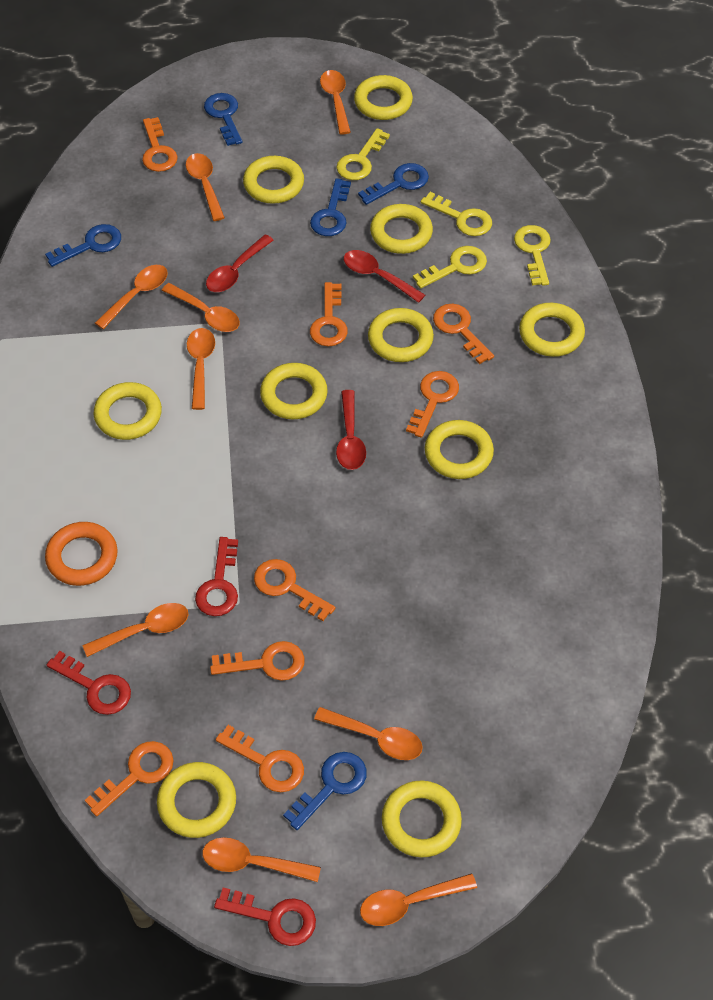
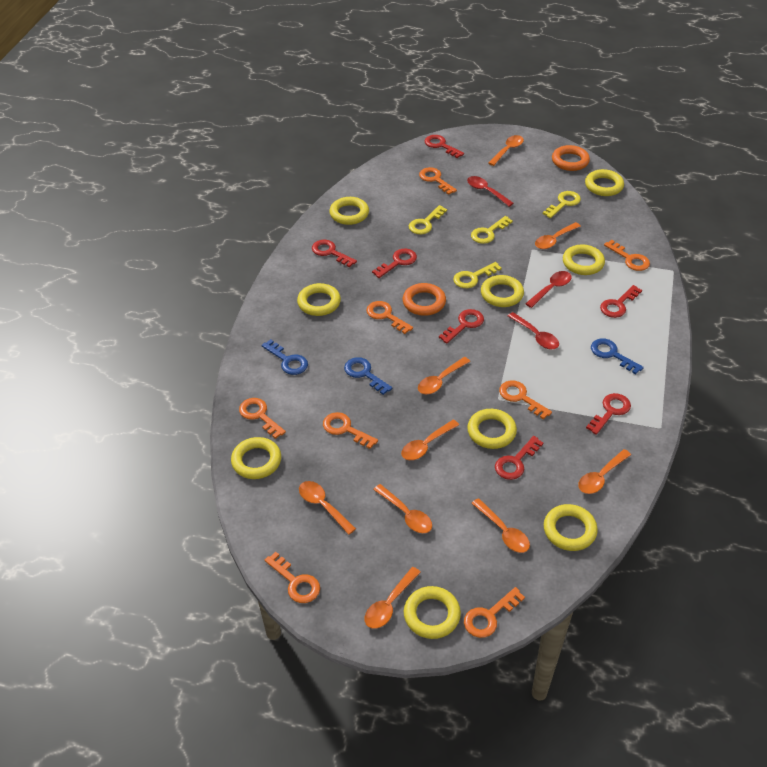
blue key: 5 -> 3
orange ring: 1 -> 2
red key: 3 -> 7
yellow ring: 10 -> 9

